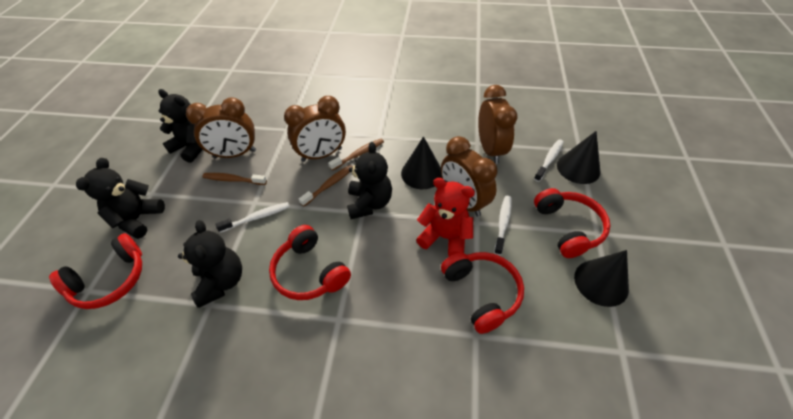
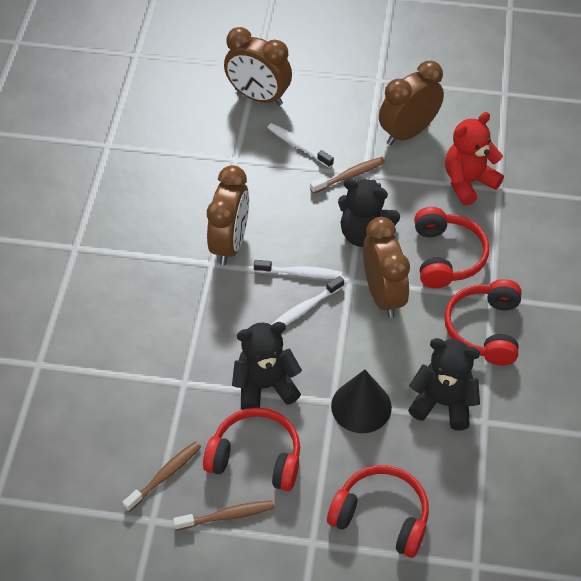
black cone: 3 -> 1
black teddy bear: 4 -> 3

